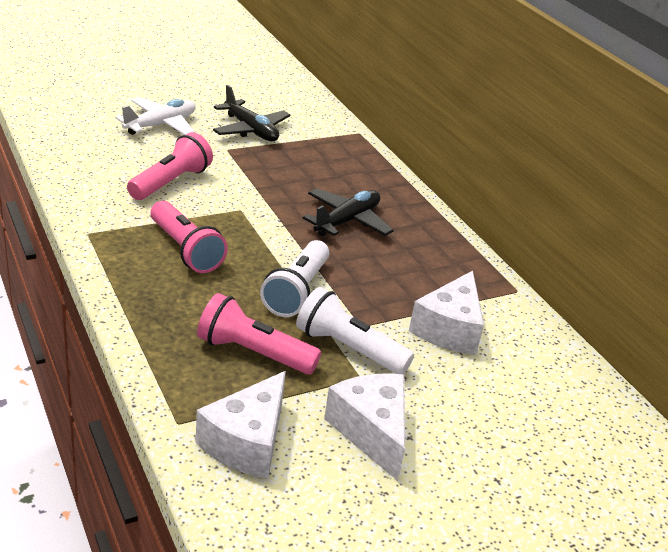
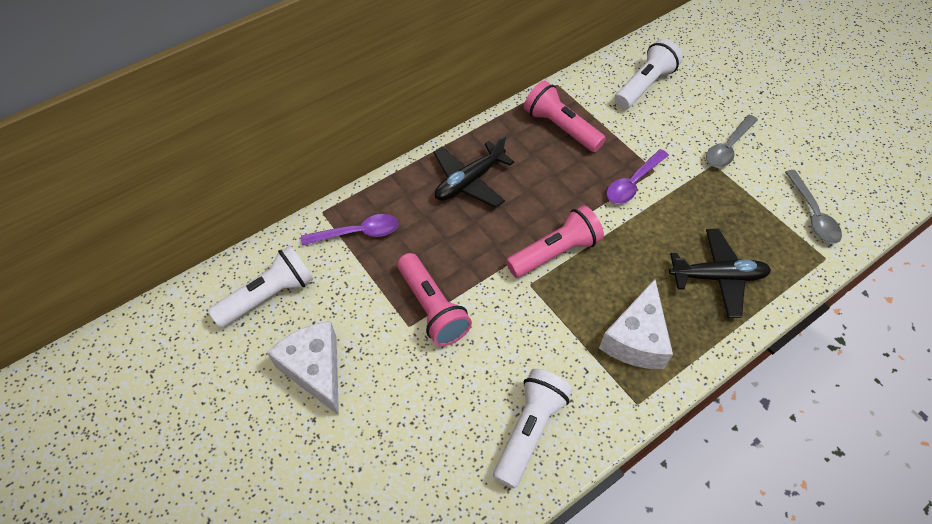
grey spoon: 0 -> 2
purple spoon: 0 -> 2
white cheese: 3 -> 2
white flashlight: 2 -> 3
white plane: 1 -> 0

